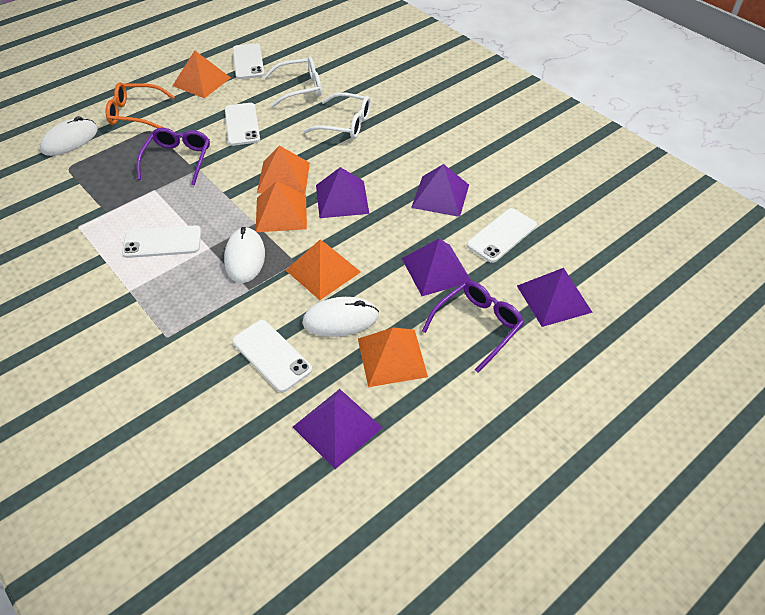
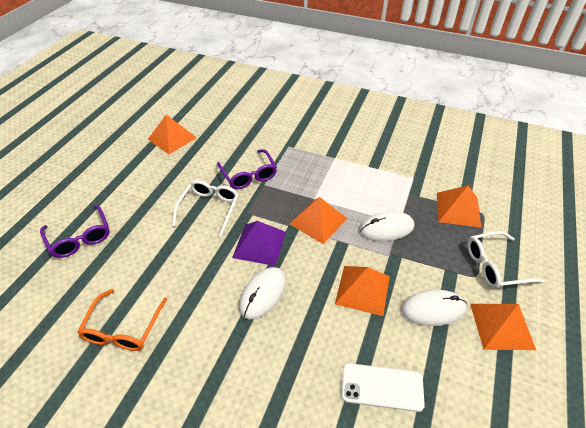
purple pyramid: 5 -> 1
white phone: 5 -> 1

